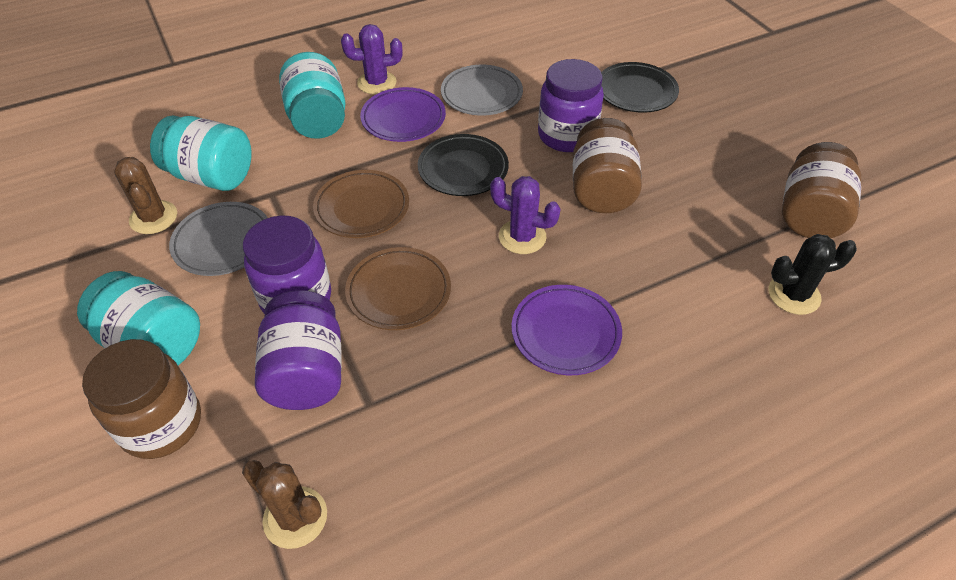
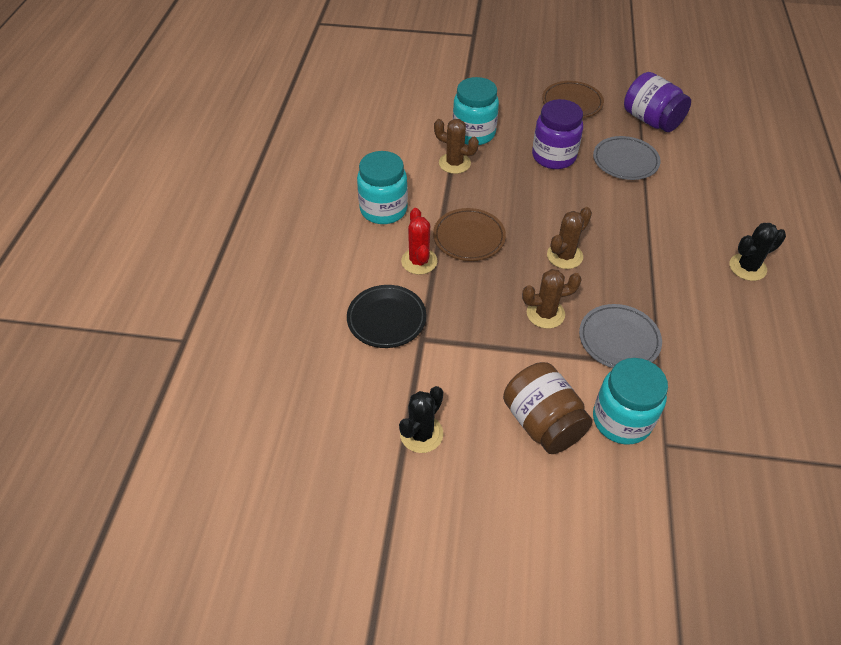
black cactus: 1 -> 2
black plate: 2 -> 1
brown cactus: 2 -> 3
brown jar: 3 -> 1
purple cactus: 2 -> 0
purple jar: 3 -> 2
purple plate: 2 -> 0
red cactus: 0 -> 1

